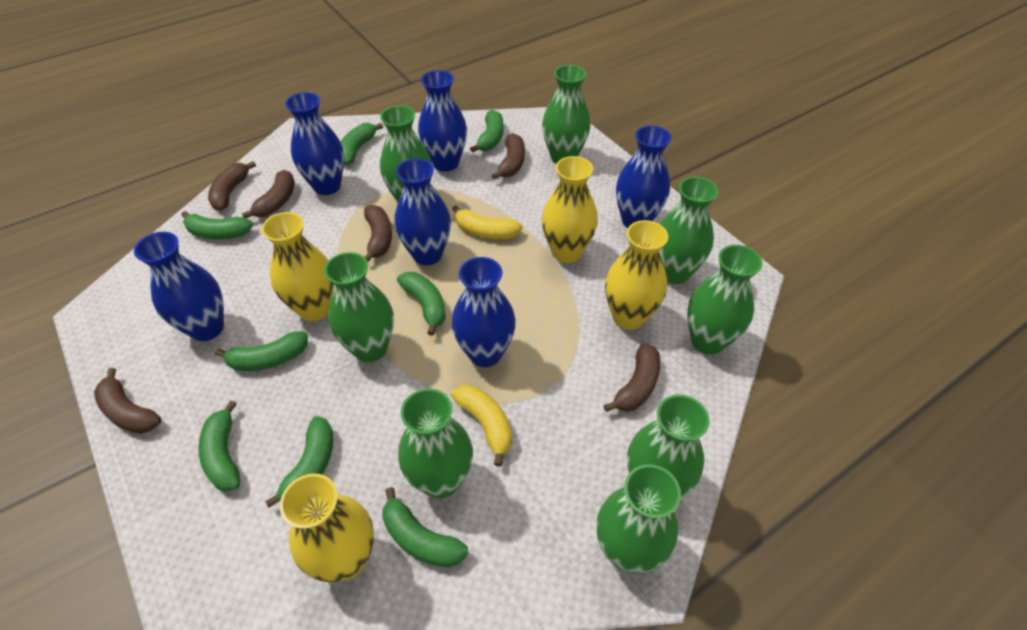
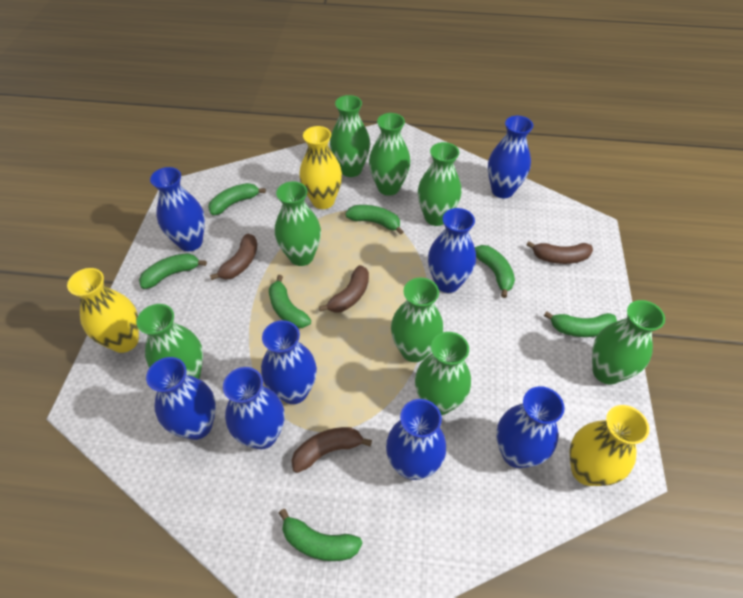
blue vase: 6 -> 8
brown banana: 6 -> 4
green banana: 8 -> 7
yellow banana: 2 -> 0
yellow vase: 4 -> 3

